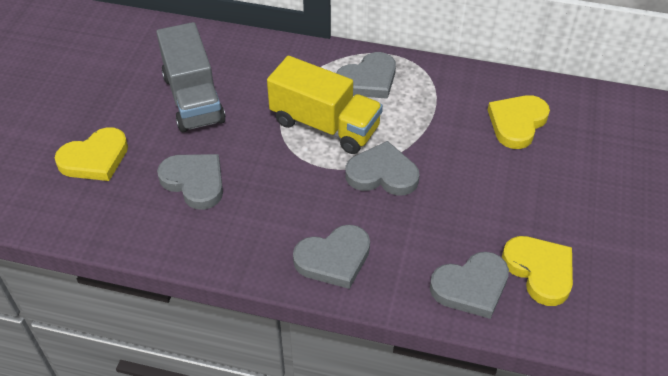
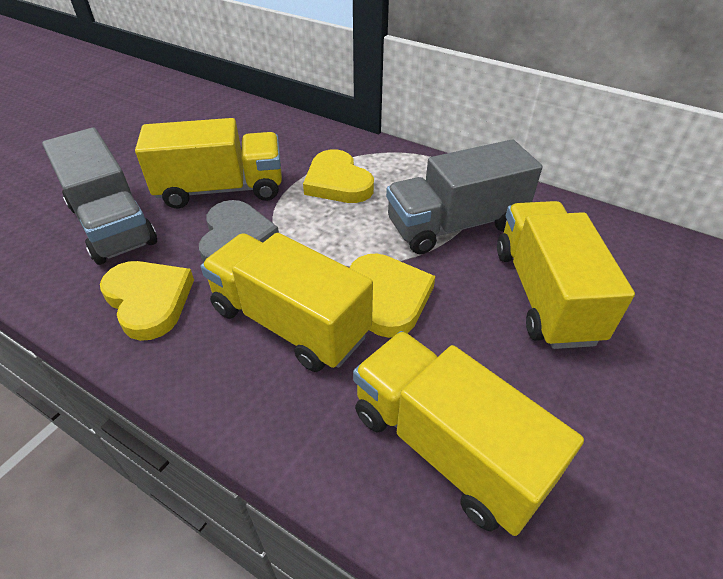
grey heart: 5 -> 1
grey truck: 1 -> 2
yellow truck: 1 -> 4

